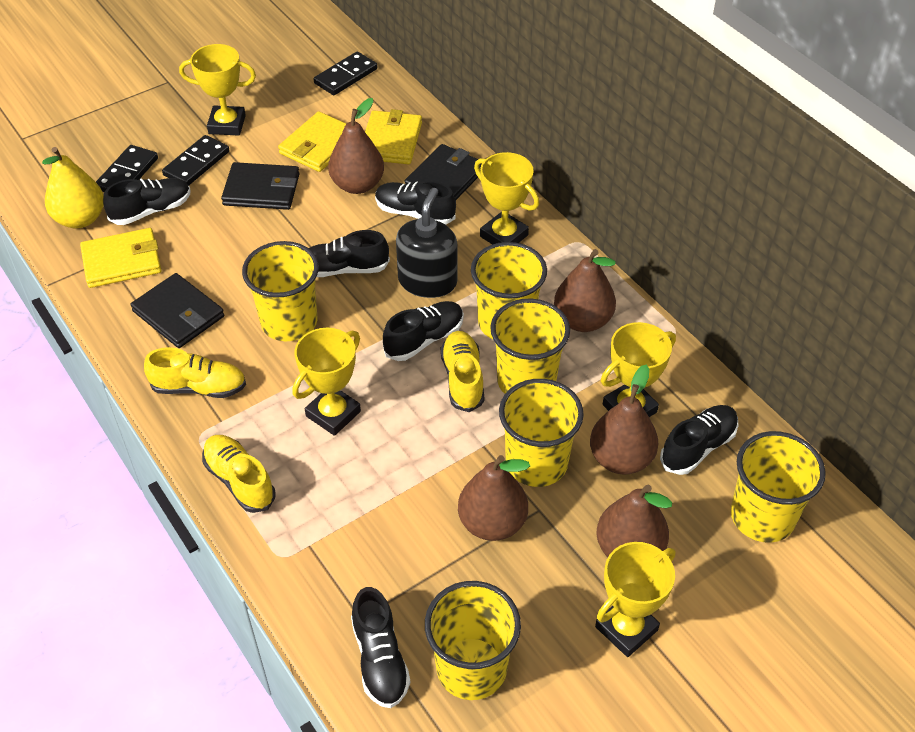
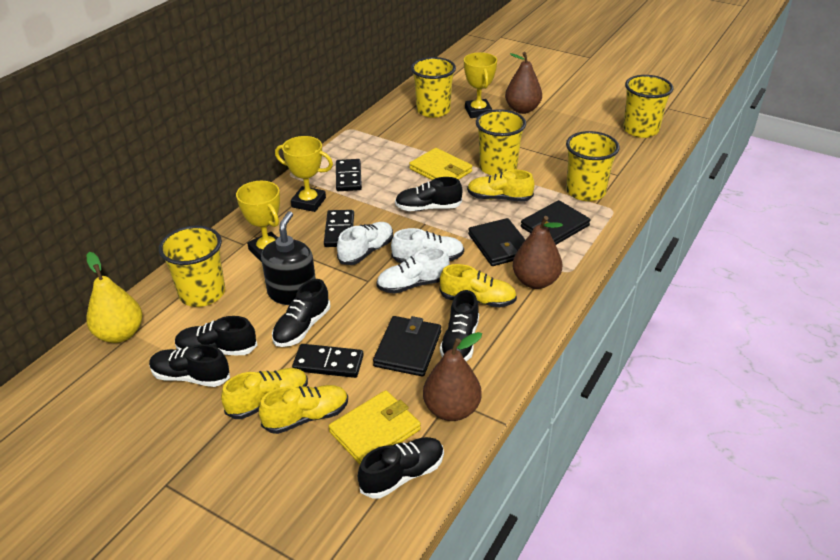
brown pear: 5 -> 3
white shoe: 0 -> 3
yellow cup: 6 -> 5
yellow shoe: 3 -> 4
yellow trophy: 5 -> 3
yellow wallet: 3 -> 2

